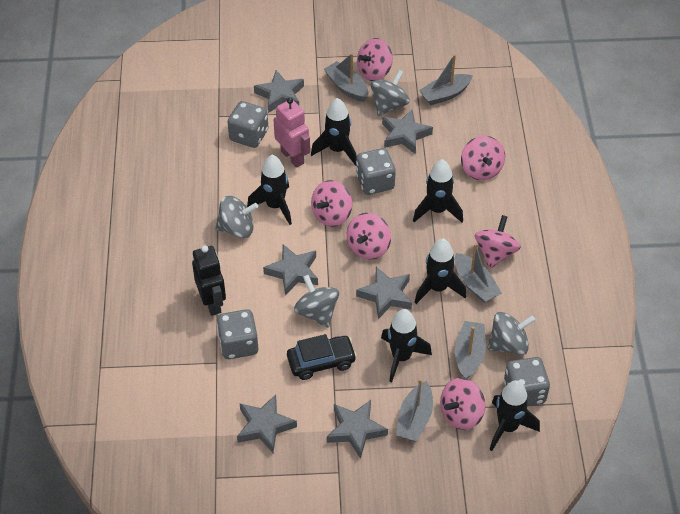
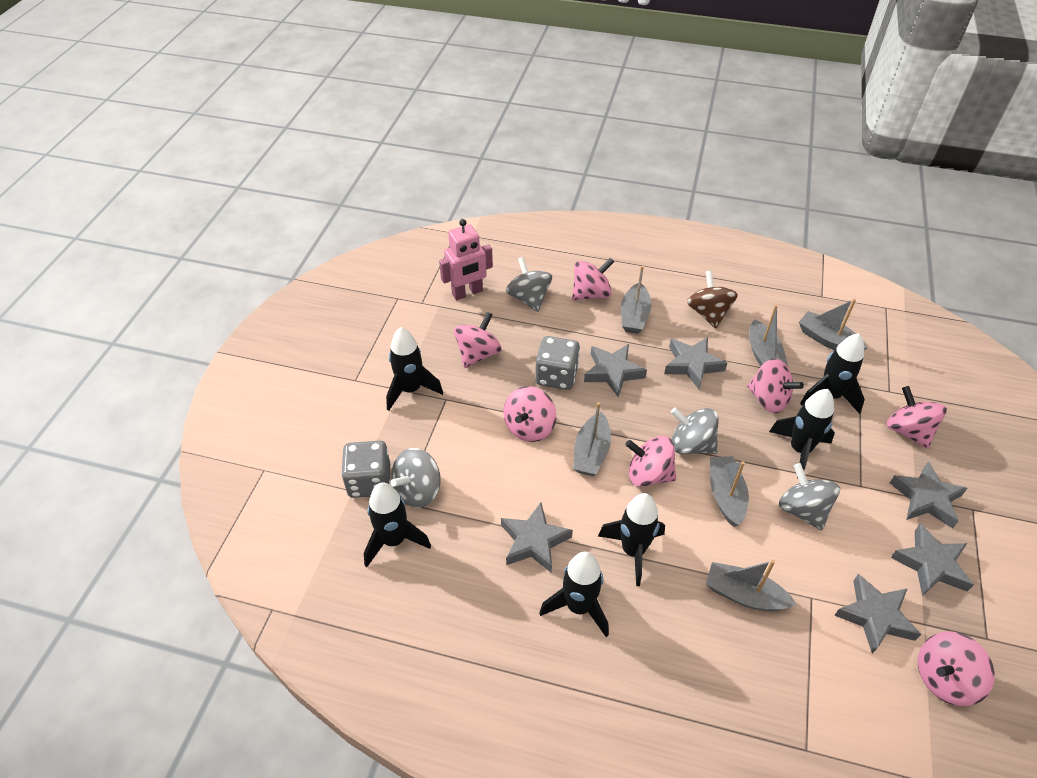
black car: 1 -> 0
black robot: 1 -> 0
brown spinning top: 0 -> 1
grey boat: 5 -> 6
grey dice: 4 -> 2
pink spinning top: 6 -> 7

